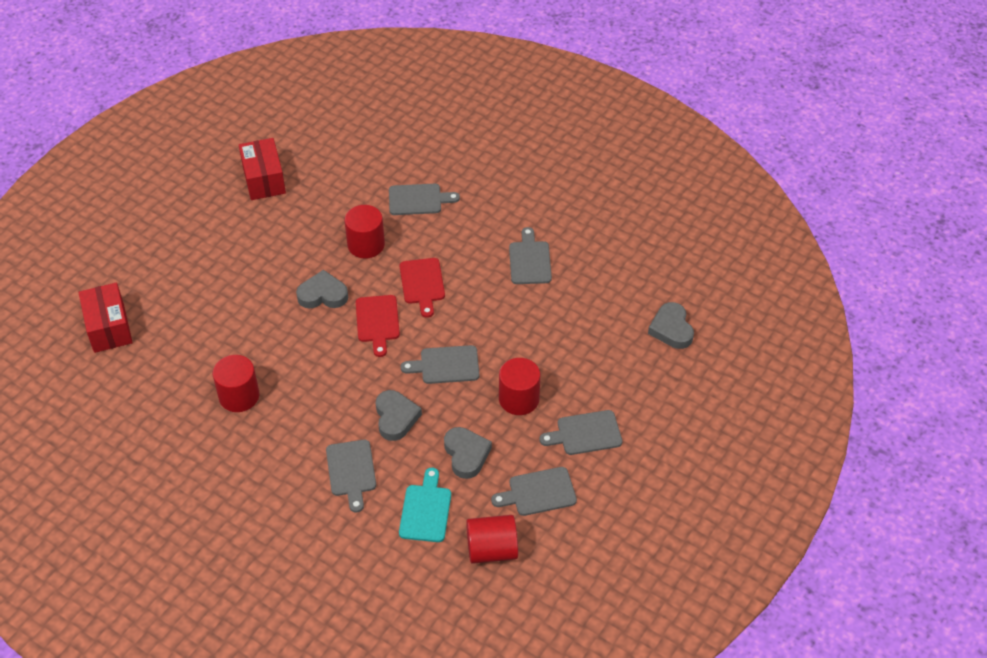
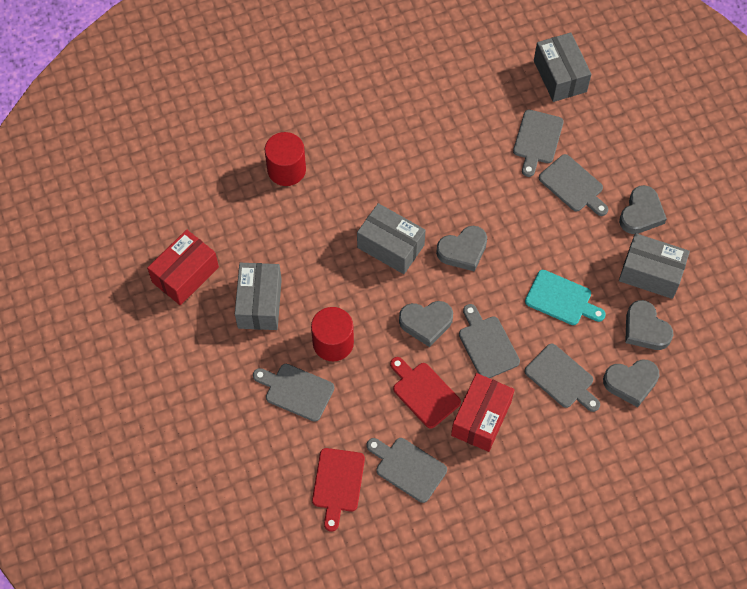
grey box: 0 -> 4
grey heart: 4 -> 5
red cylinder: 4 -> 2

